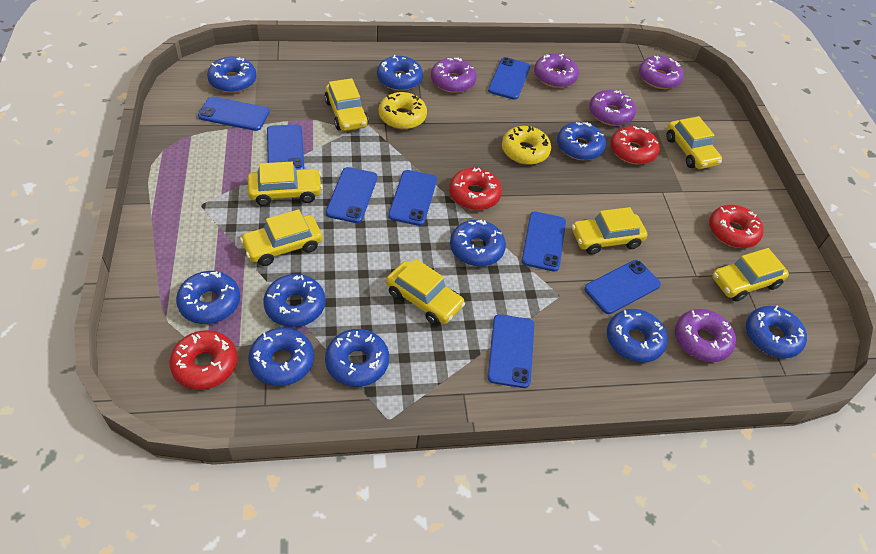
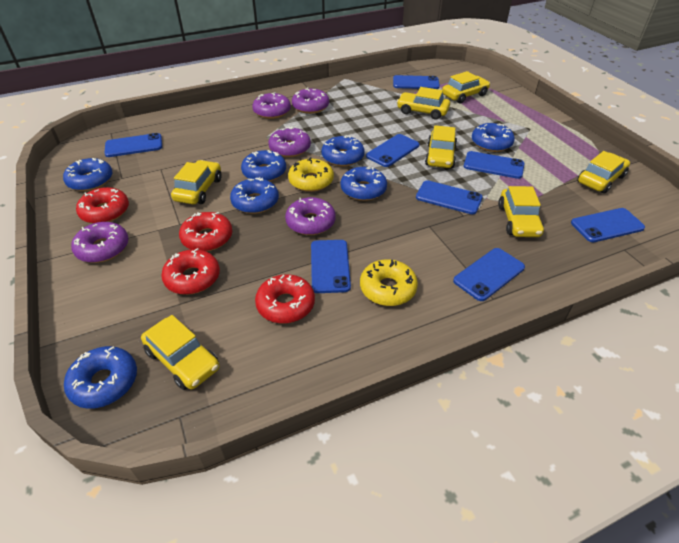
blue donut: 10 -> 7

